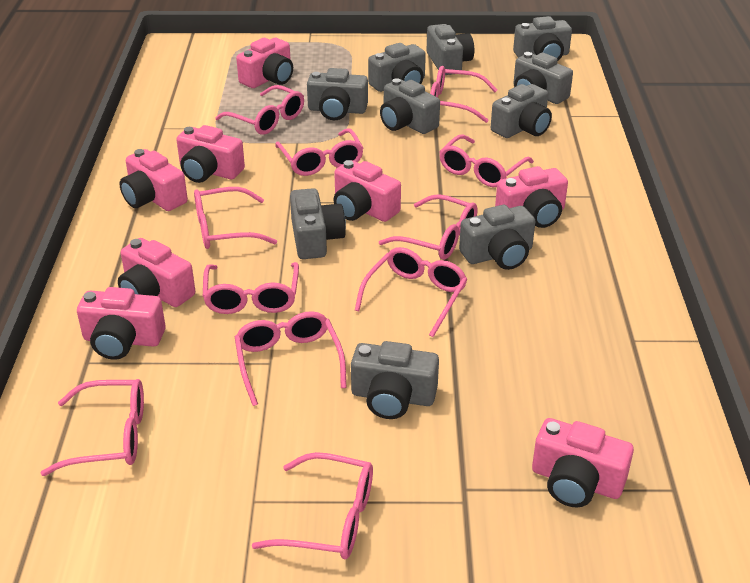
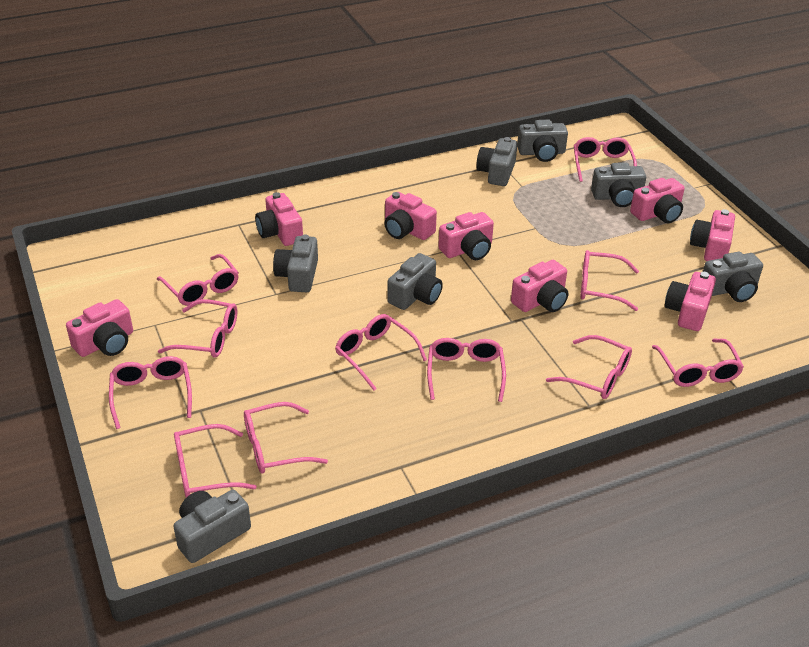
grey camera: 10 -> 7

